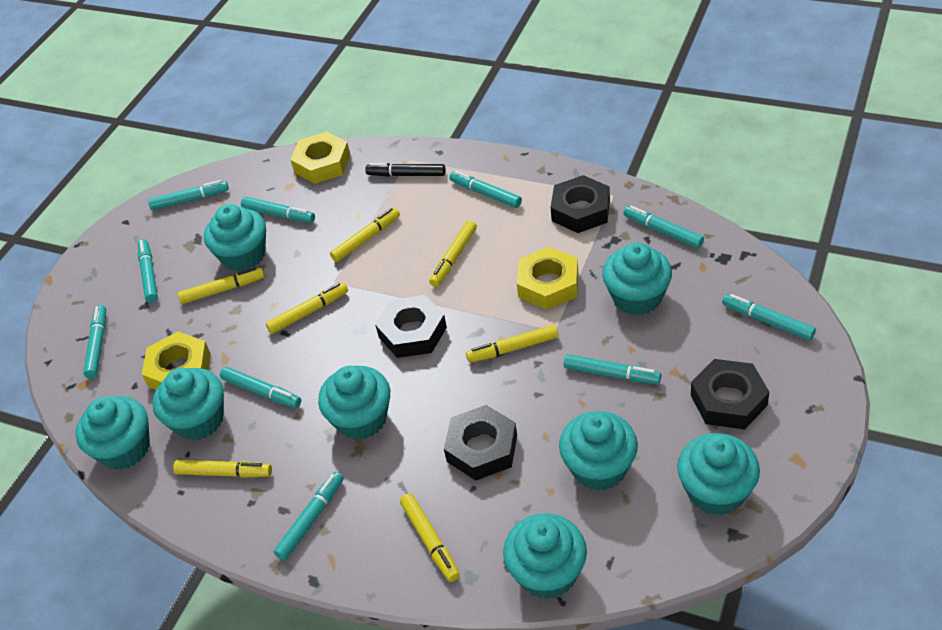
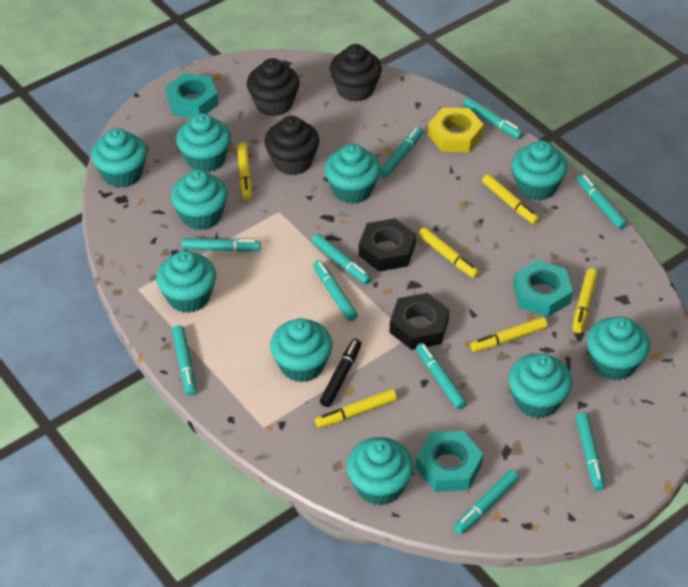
black cupcake: 0 -> 3
black nut: 4 -> 2
turquoise cupcake: 8 -> 10
turquoise nut: 0 -> 3
yellow marker: 7 -> 6
yellow nut: 3 -> 1

